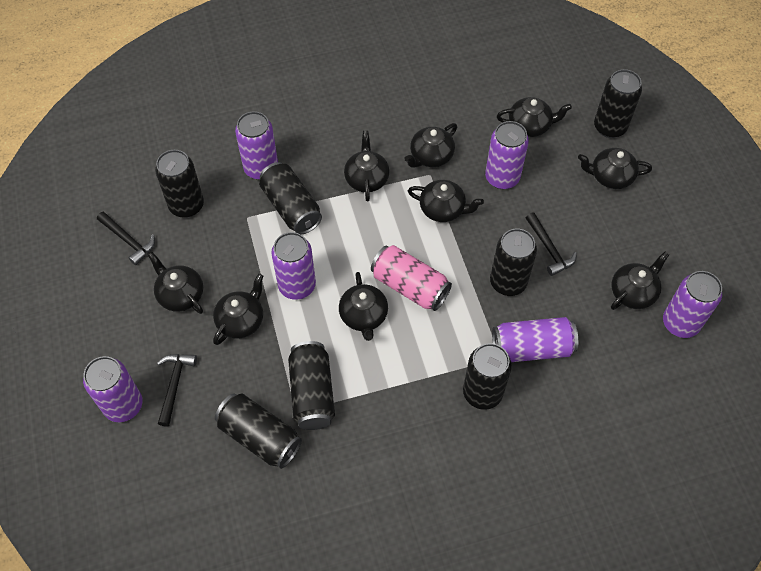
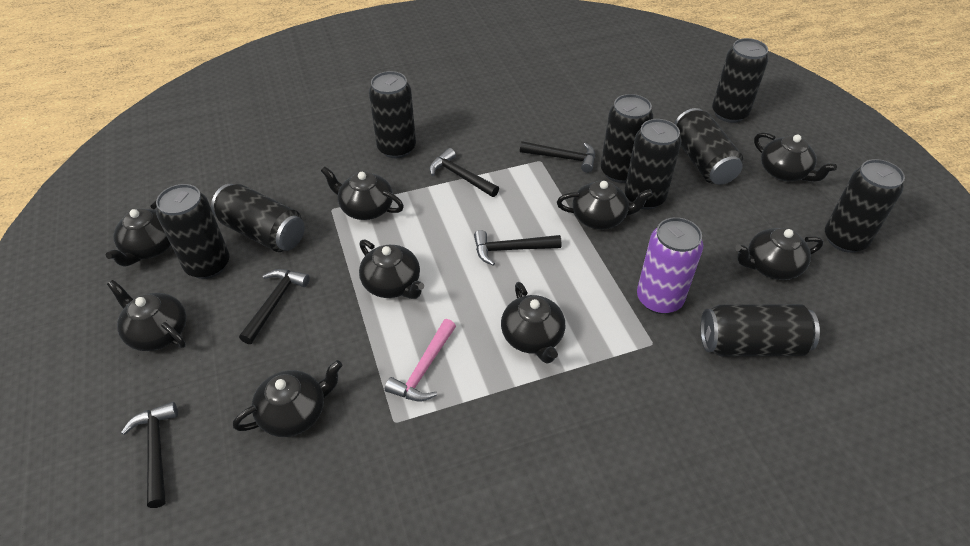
black can: 7 -> 9
black hammer: 3 -> 5
pink can: 1 -> 0
pink hammer: 0 -> 1
purple can: 6 -> 1

